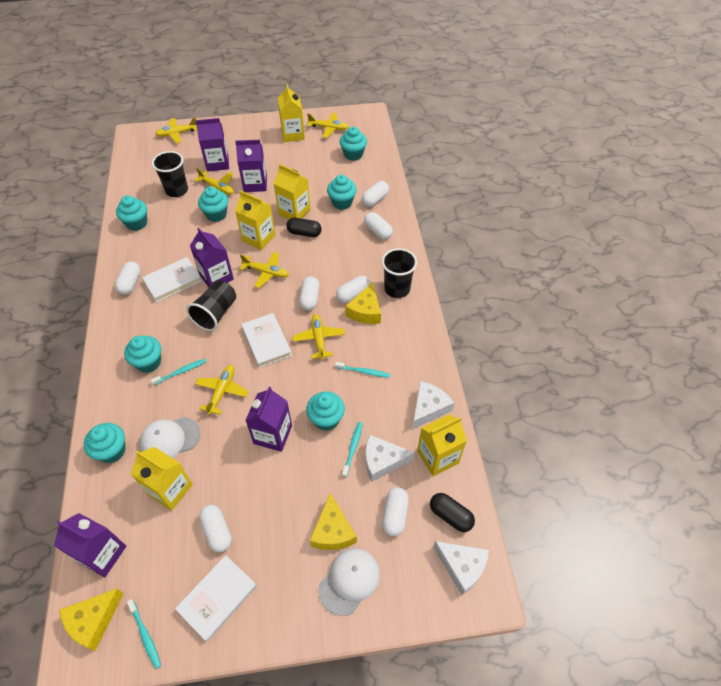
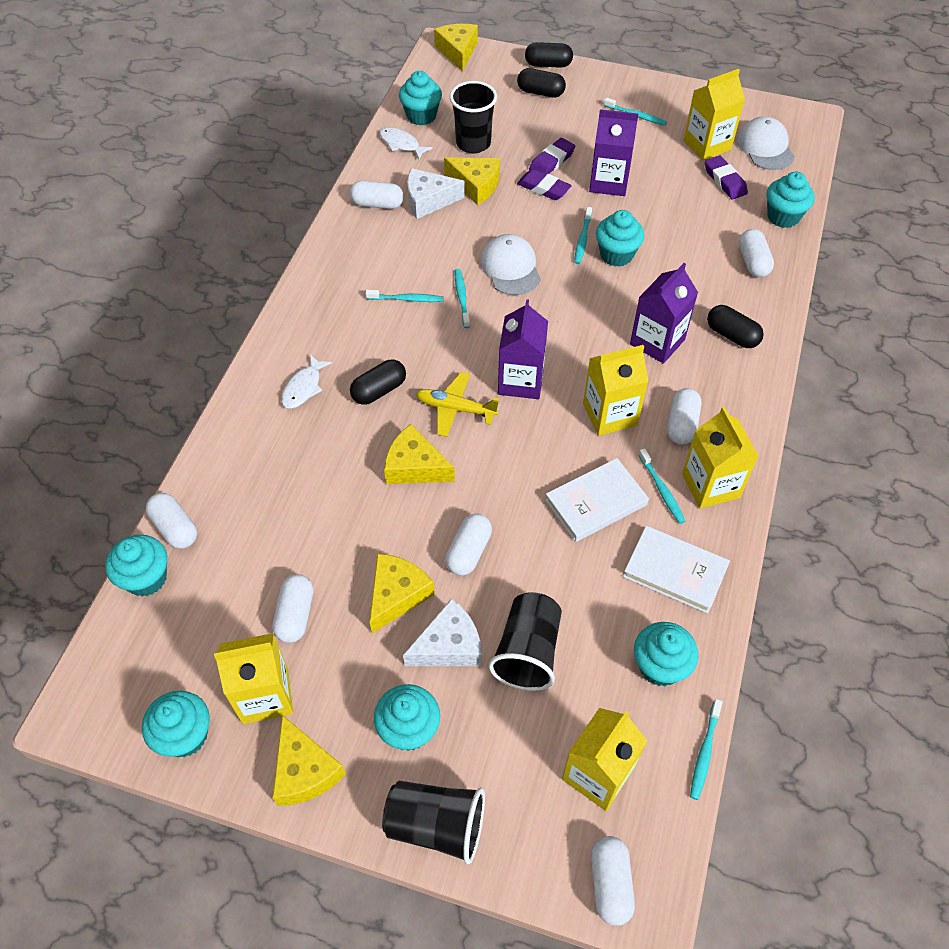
black capsule: 2 -> 4
purple carton: 5 -> 3
purple eraser: 0 -> 3
turquoise toothbrush: 4 -> 6
white book: 3 -> 2
white cheese: 3 -> 2
white fish: 0 -> 2
yellow cheese: 3 -> 5
yellow plane: 6 -> 1

